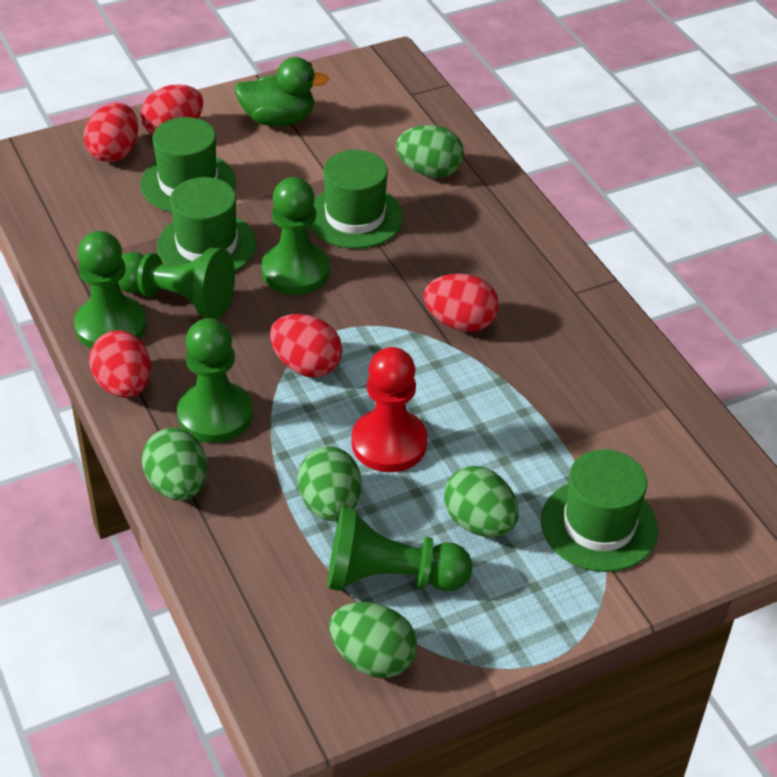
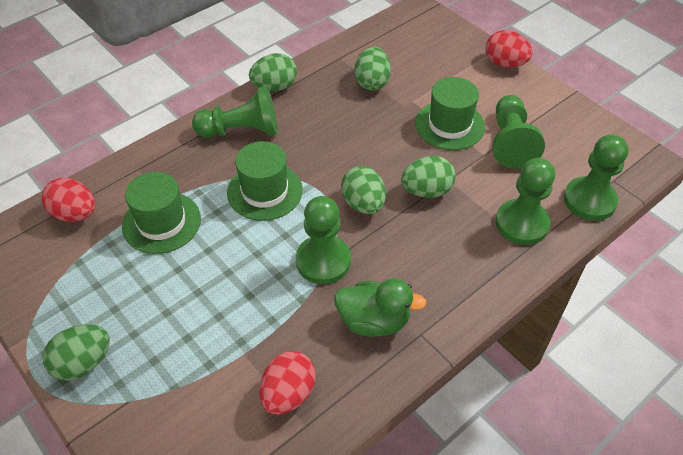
green hat: 4 -> 3
red egg: 5 -> 3
red pawn: 1 -> 0

